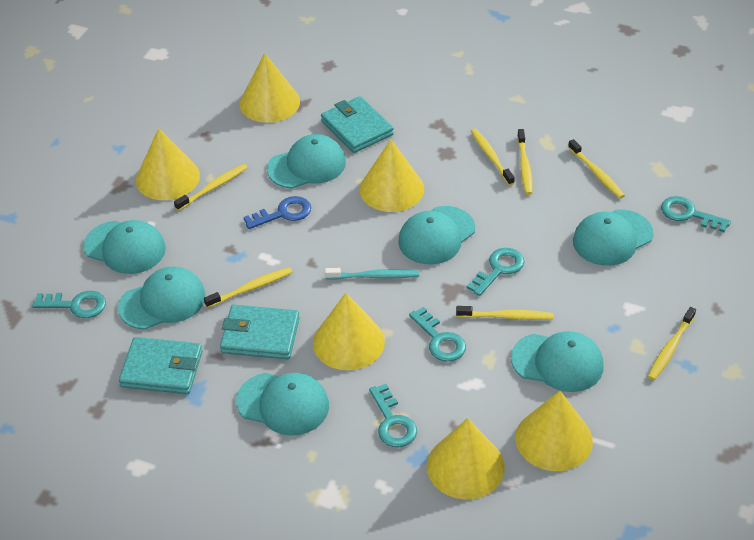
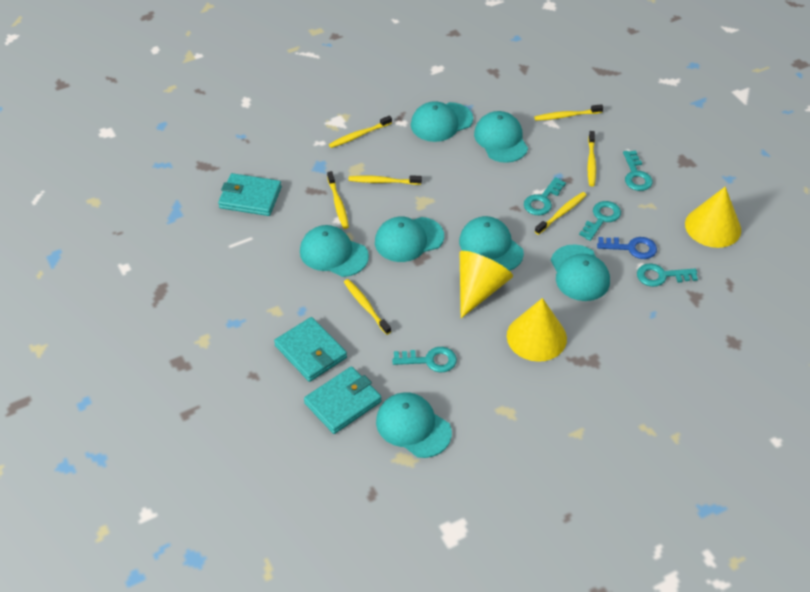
turquoise toothbrush: 1 -> 0
yellow cone: 6 -> 3

